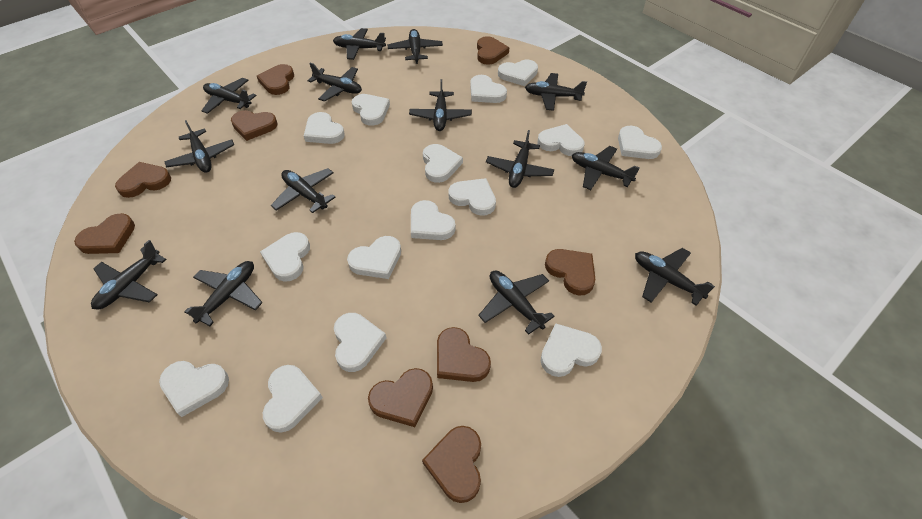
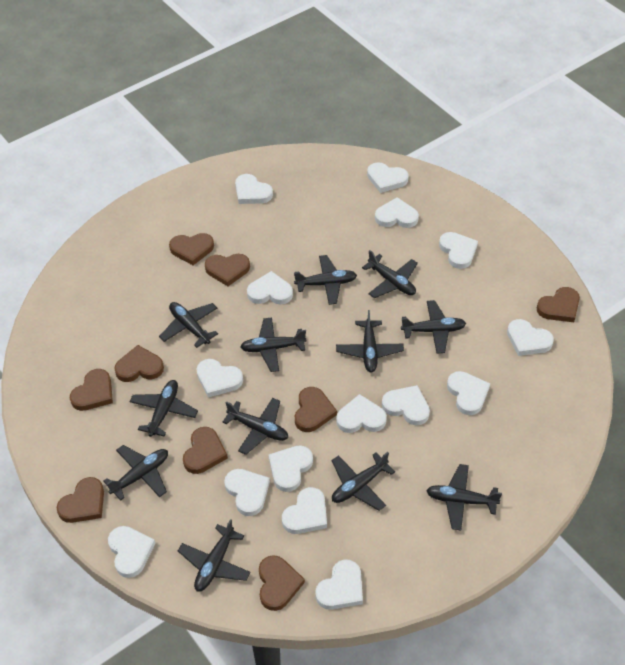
black plane: 14 -> 12

